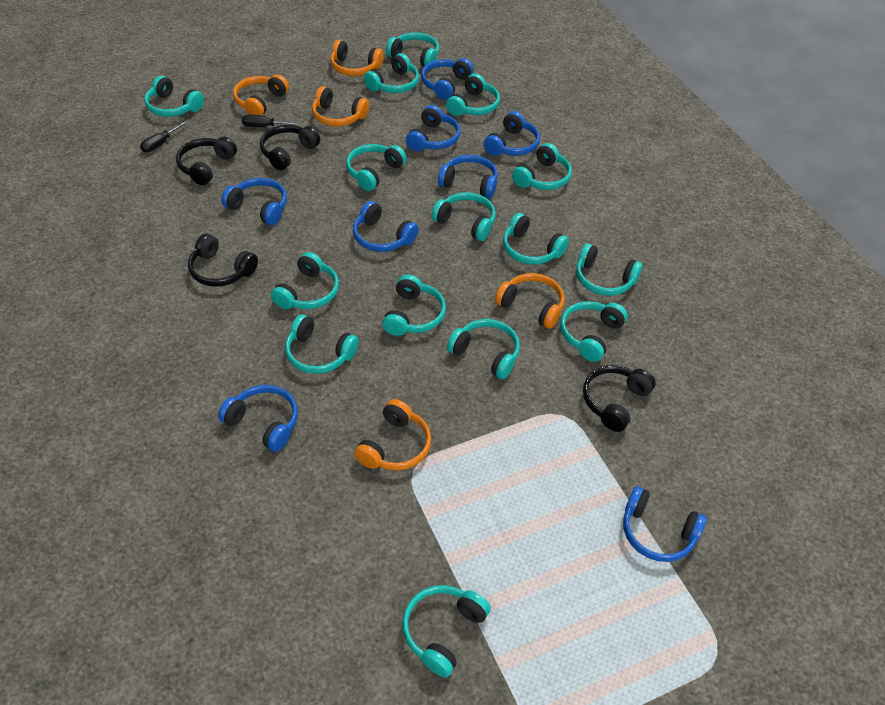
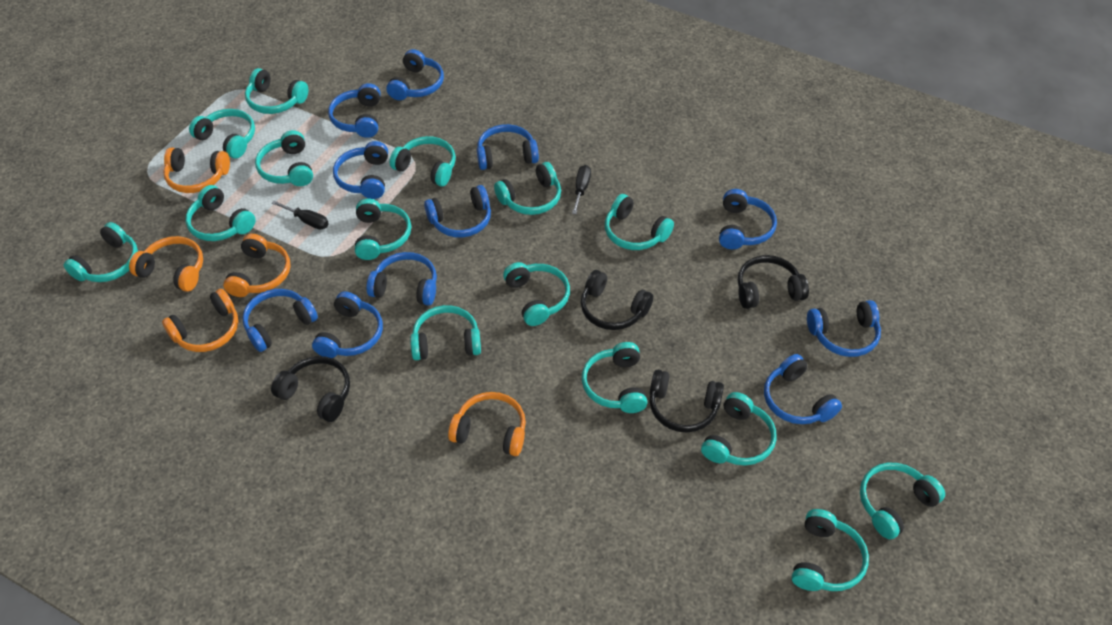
blue headphones: 8 -> 11

